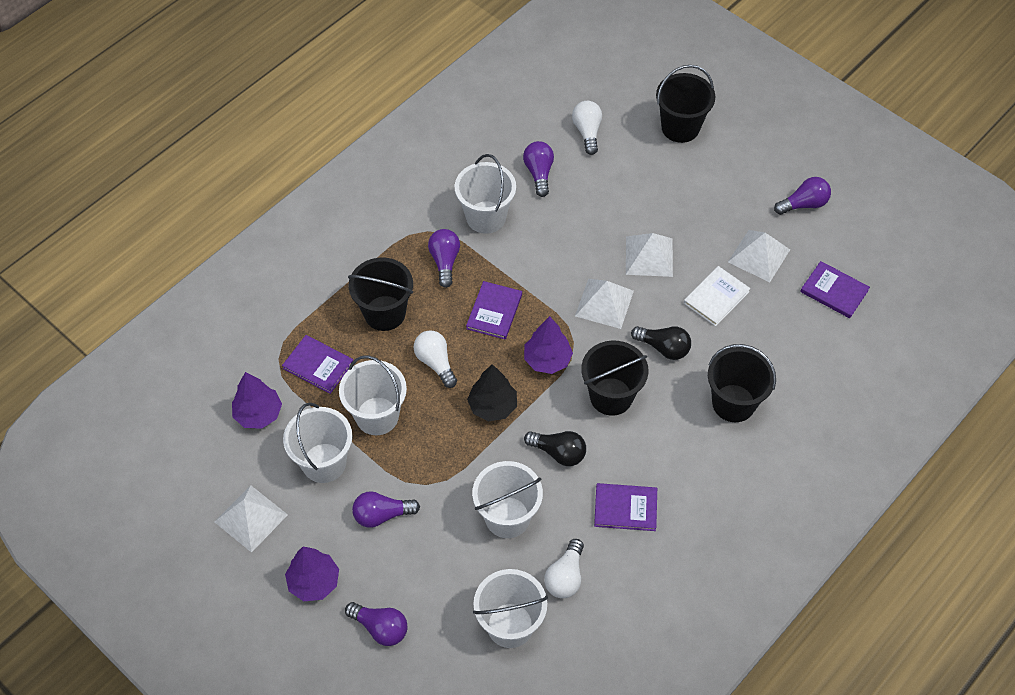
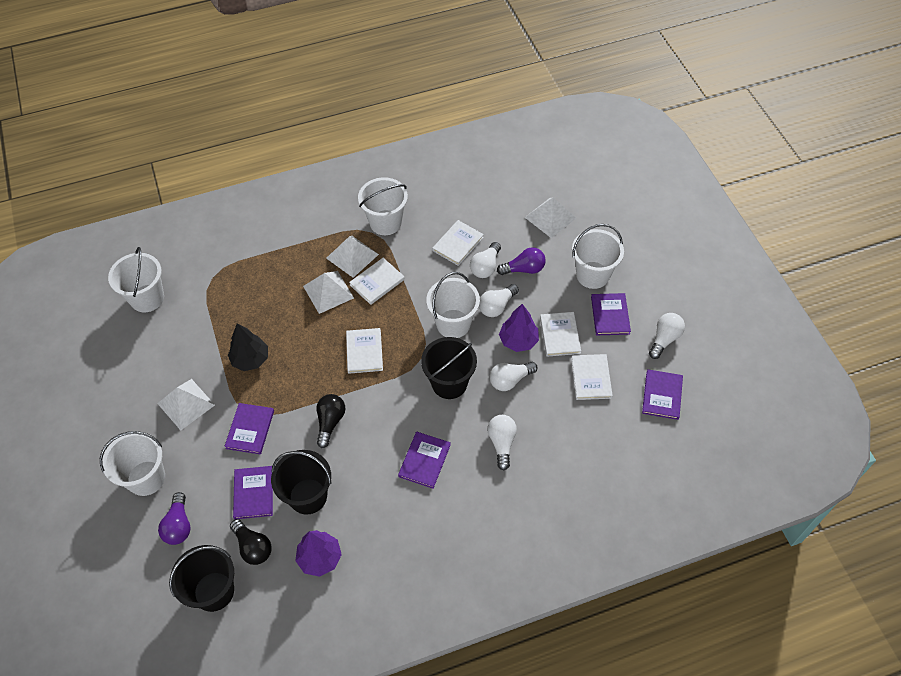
black bucket: 4 -> 3
purple book: 4 -> 5
purple light bulb: 5 -> 2
purple tree: 3 -> 2
white book: 1 -> 5
white light bulb: 3 -> 5

